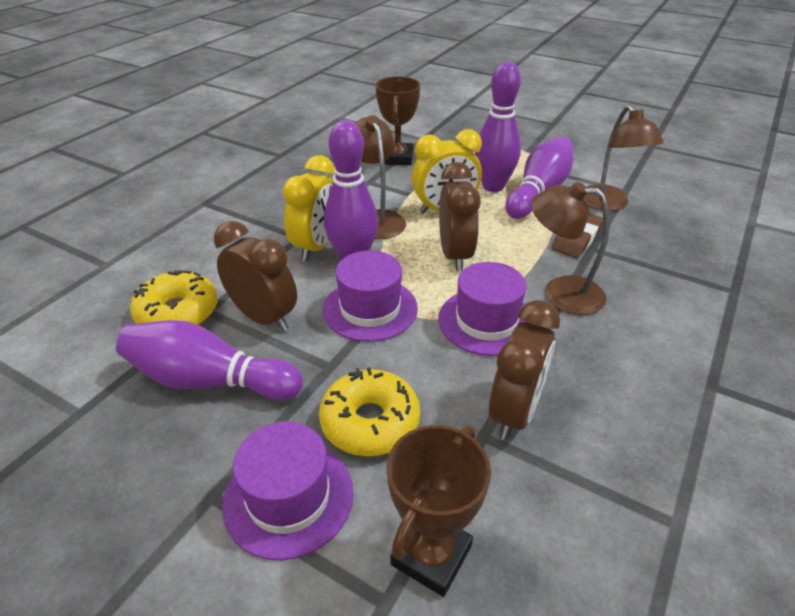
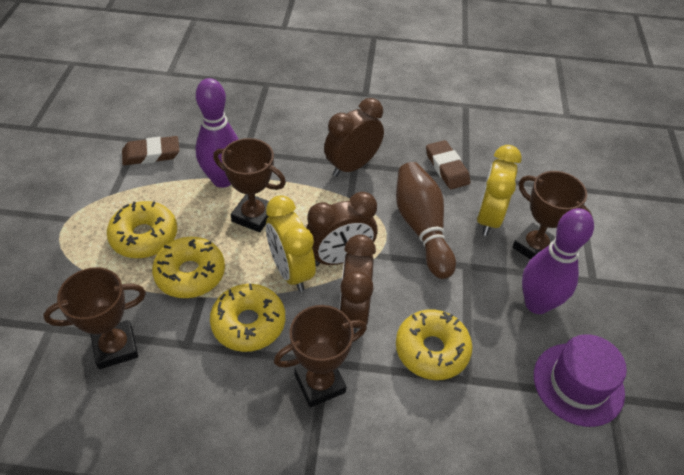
brown bowling pin: 0 -> 1
brown eraser: 1 -> 2
brown lamp: 3 -> 0
brown trophy: 2 -> 4
purple bowling pin: 4 -> 2
purple hat: 3 -> 1
yellow donut: 2 -> 4

